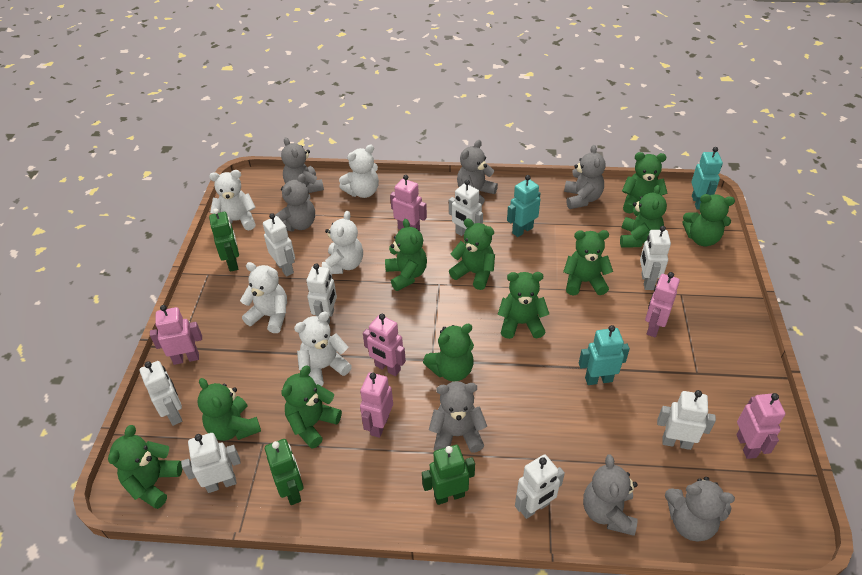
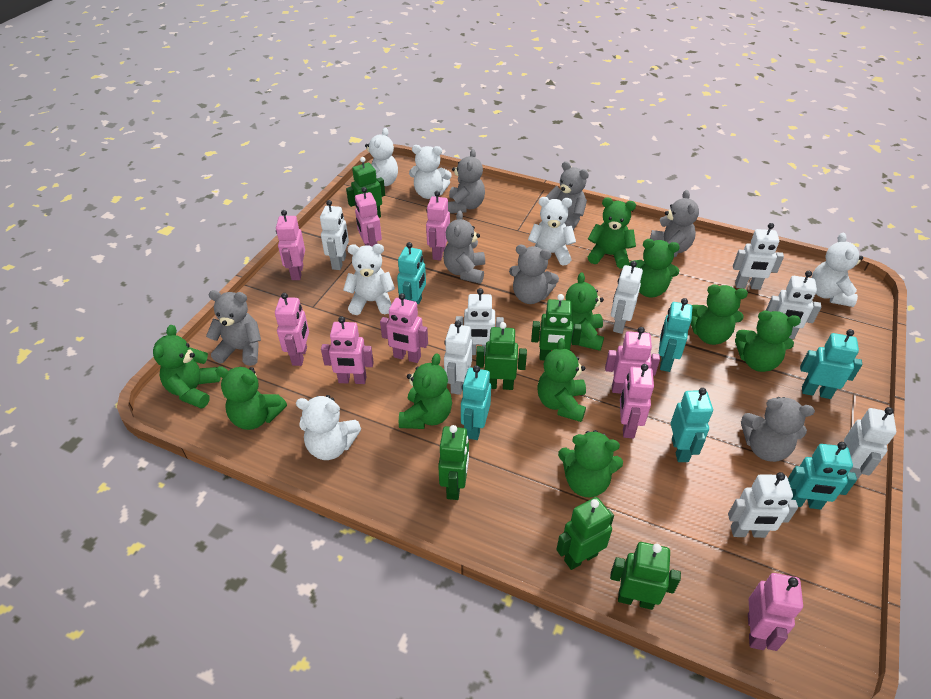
green robot: 3 -> 6
green teddy bear: 11 -> 10
pink robot: 6 -> 9
turquoise robot: 3 -> 6
white teddy bear: 5 -> 6

